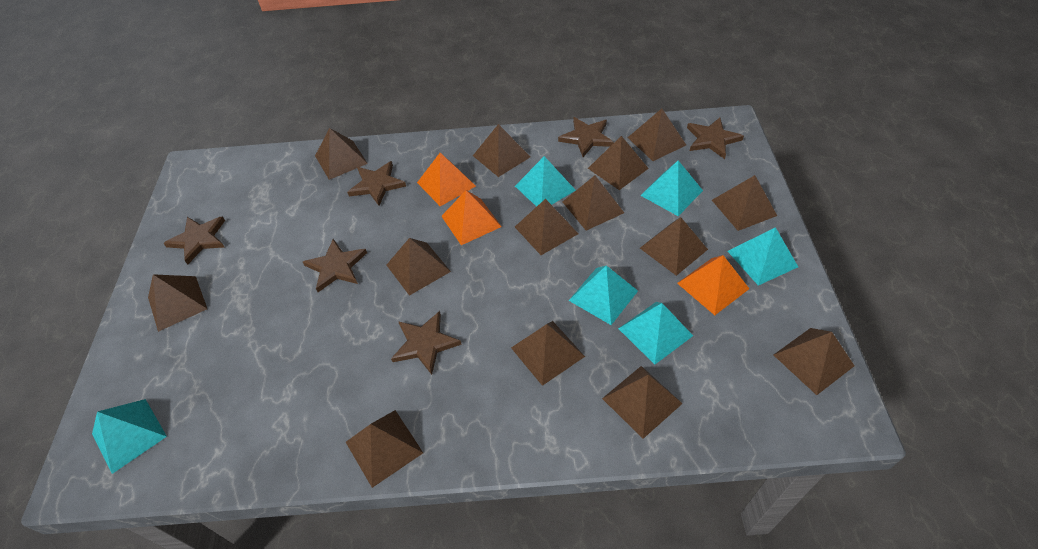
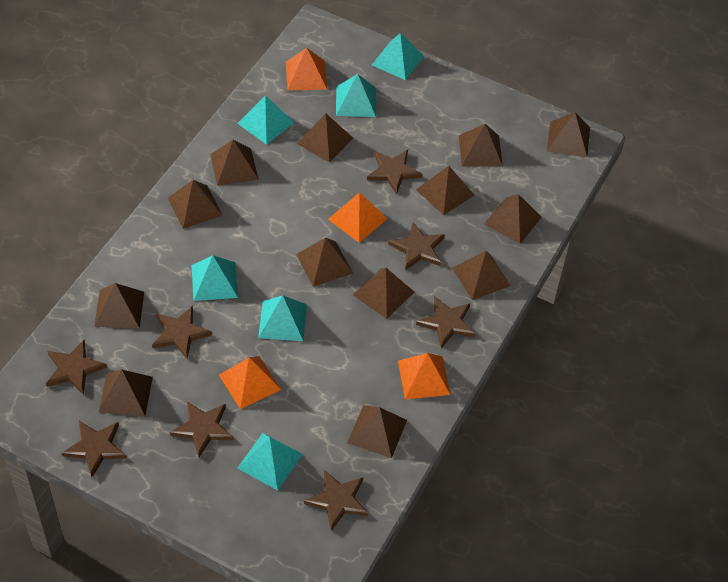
brown pyramid: 14 -> 13
brown star: 6 -> 8
orange pyramid: 3 -> 4

